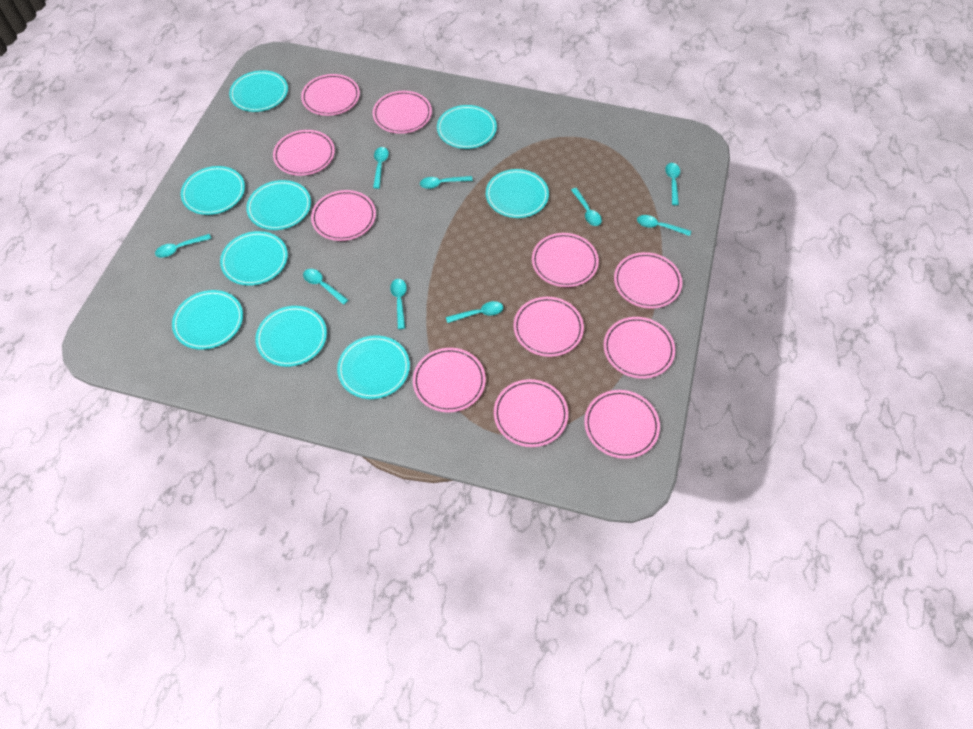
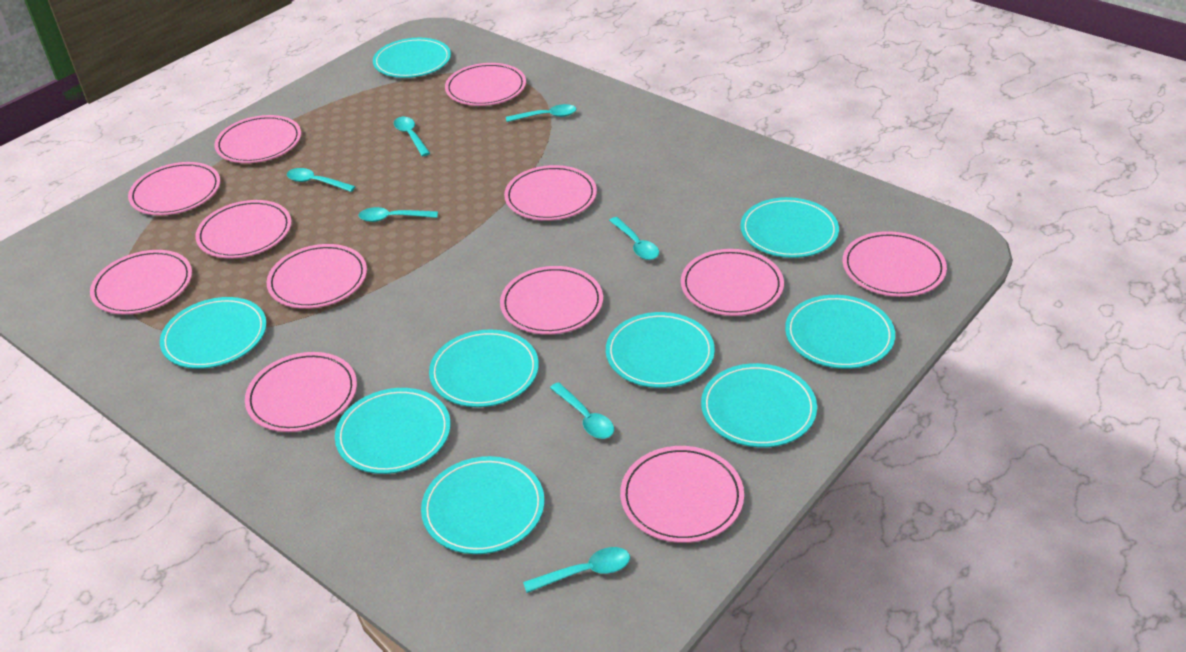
pink plate: 11 -> 12
turquoise spoon: 9 -> 7

